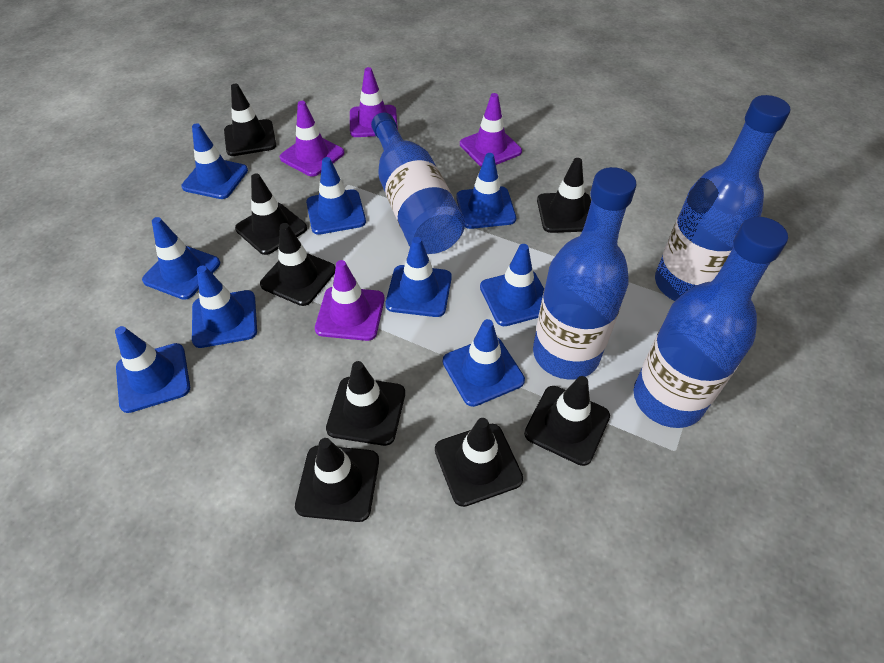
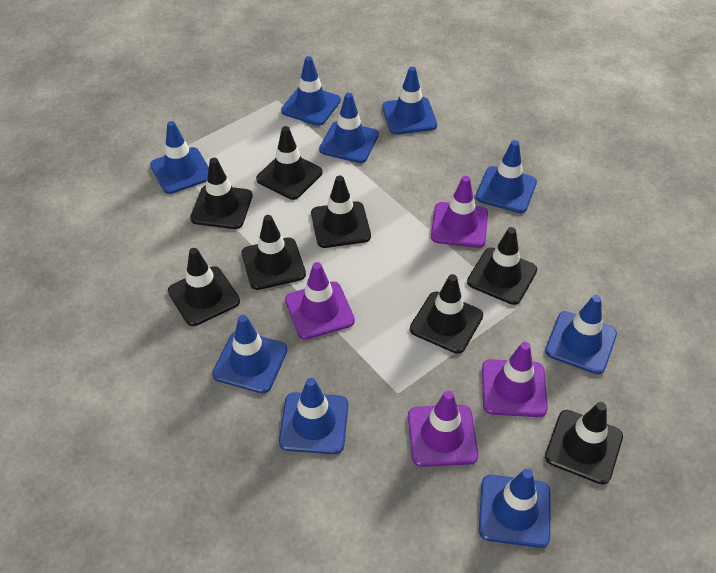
blue bottle: 4 -> 0

